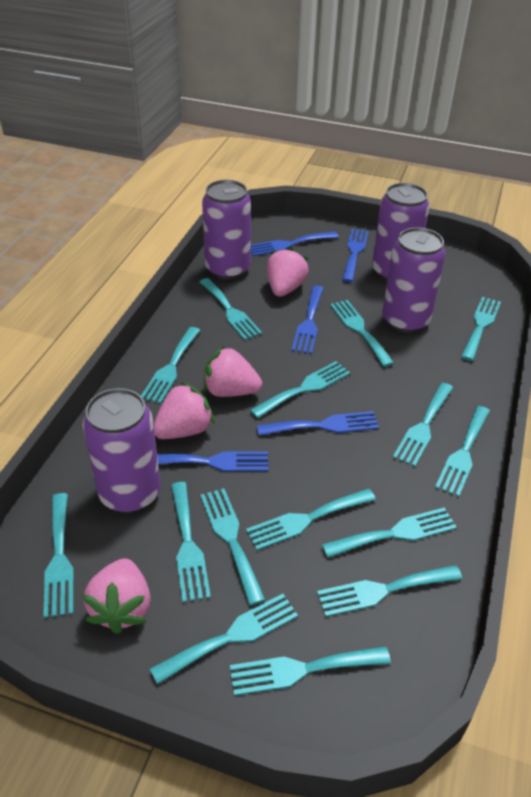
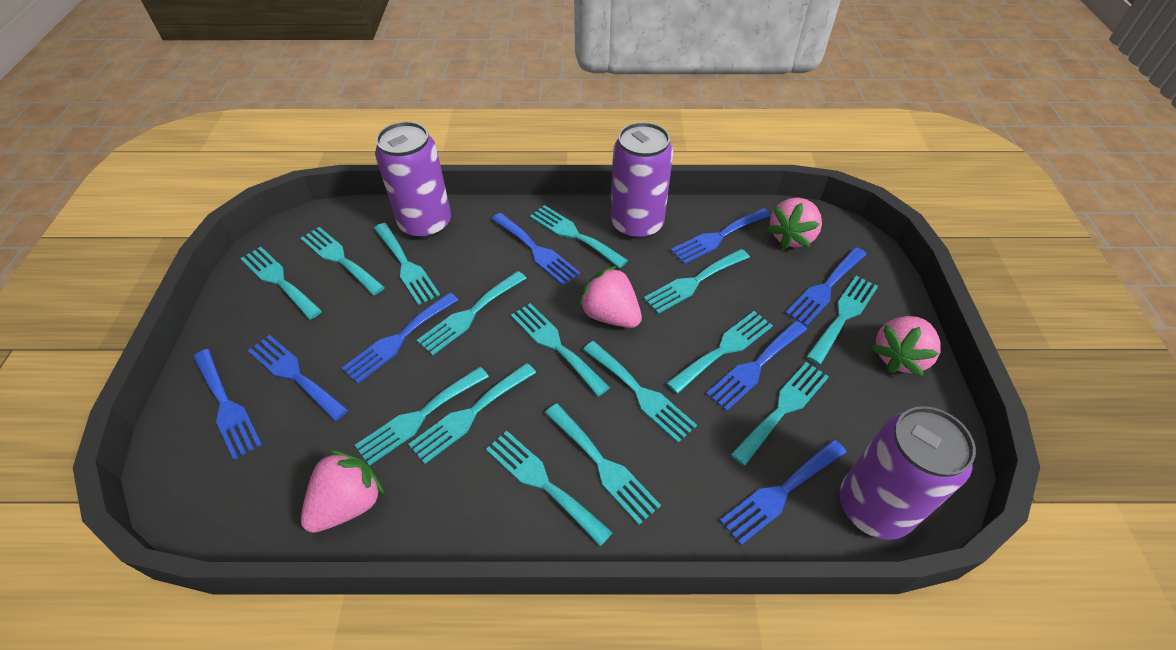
blue fork: 5 -> 8
purple can: 4 -> 3

